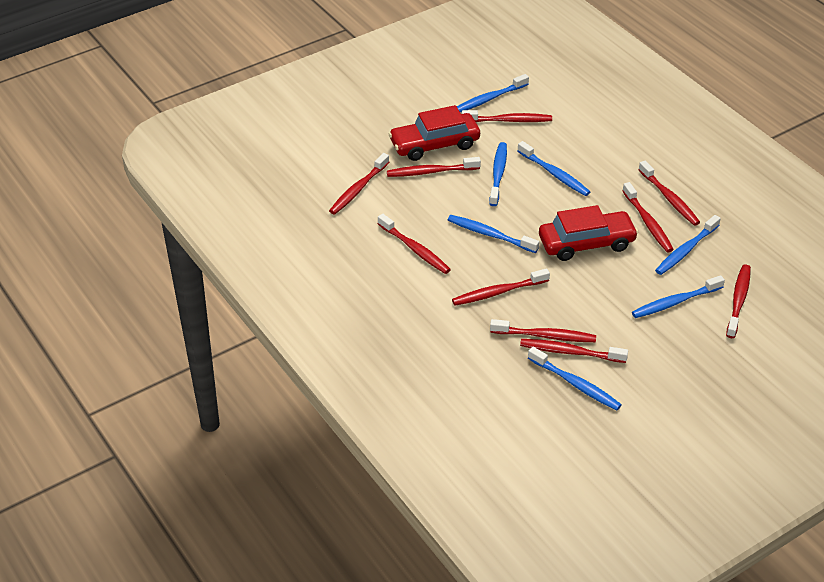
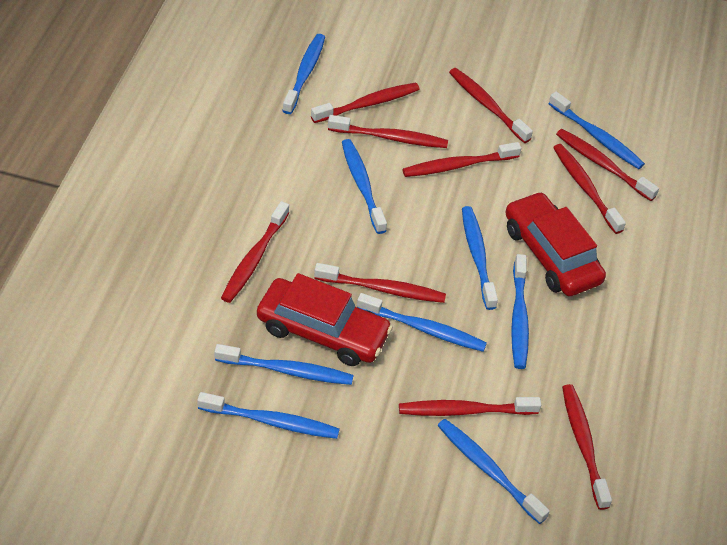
blue toothbrush: 7 -> 9

